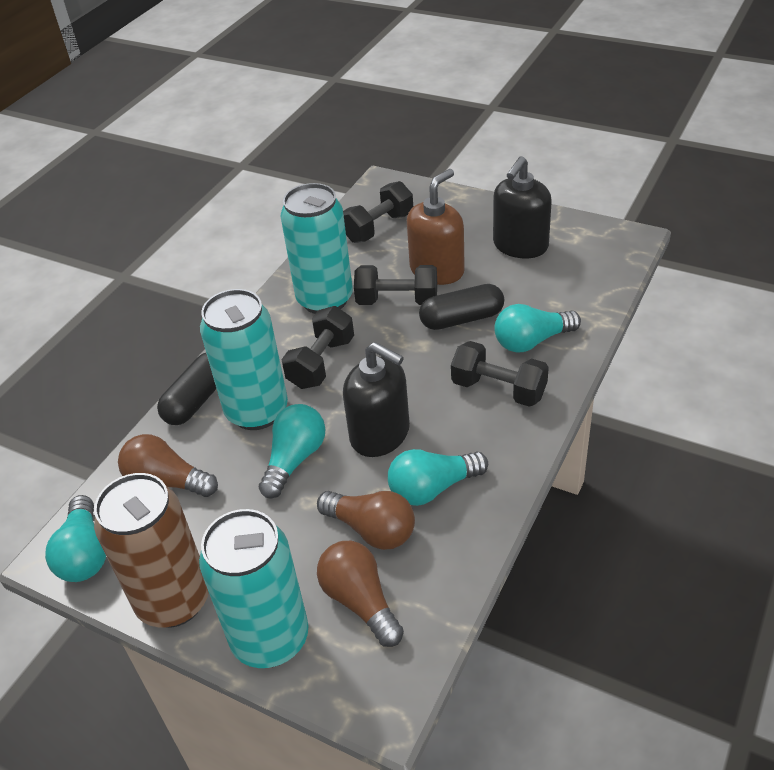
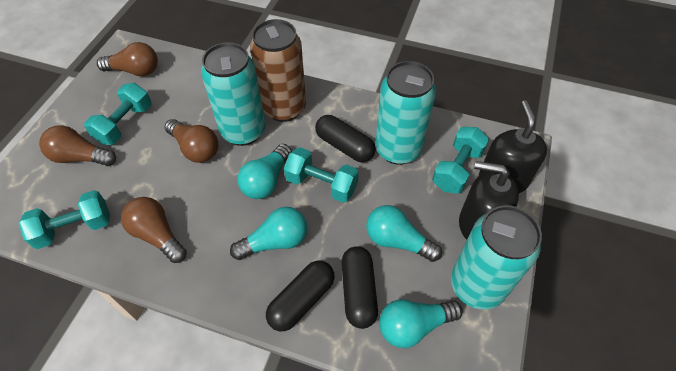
black capsule: 2 -> 3
black dumbbell: 4 -> 0
brown light bulb: 3 -> 4
brown soap dispenser: 1 -> 0
turquoise dumbbell: 0 -> 4

